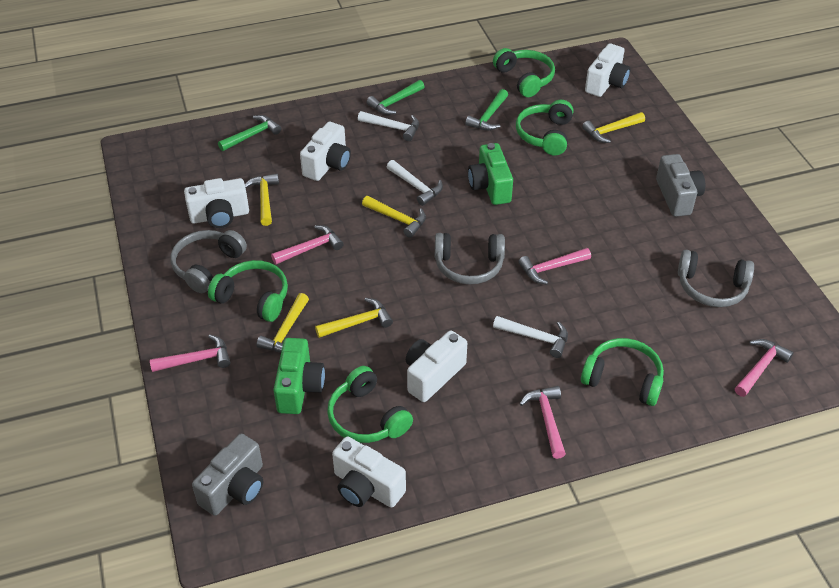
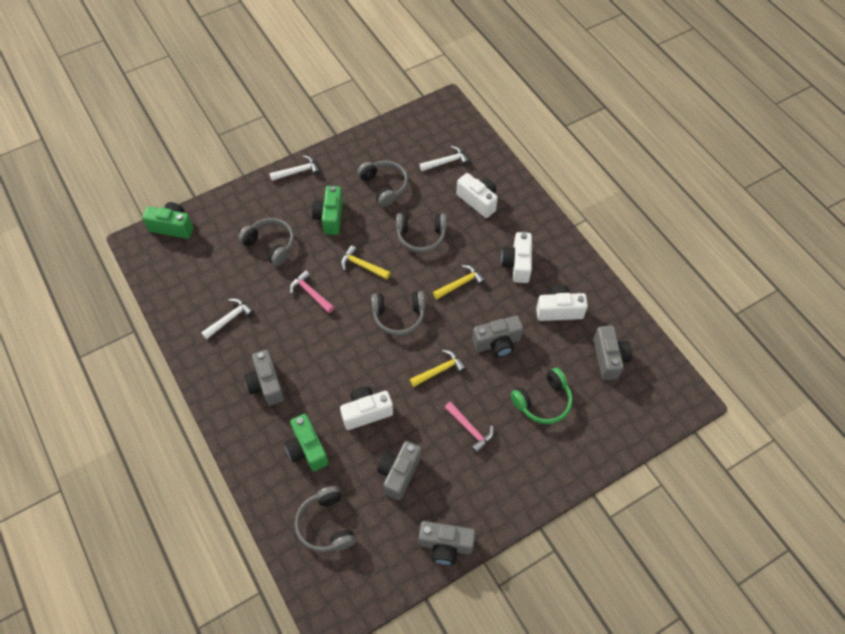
green camera: 2 -> 3
green hammer: 3 -> 0
green headphones: 5 -> 1
grey camera: 2 -> 5
grey headphones: 3 -> 5
pink hammer: 5 -> 2
white camera: 5 -> 4
yellow hammer: 5 -> 3

